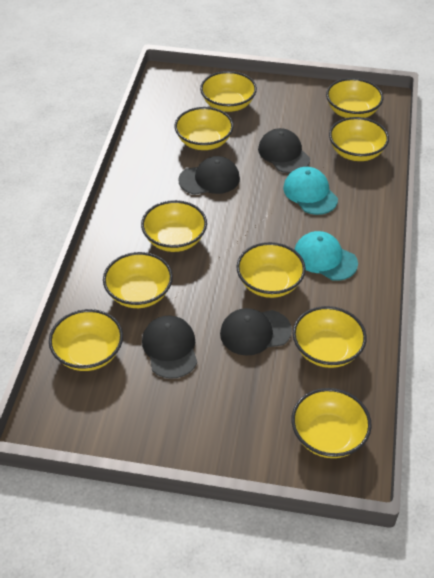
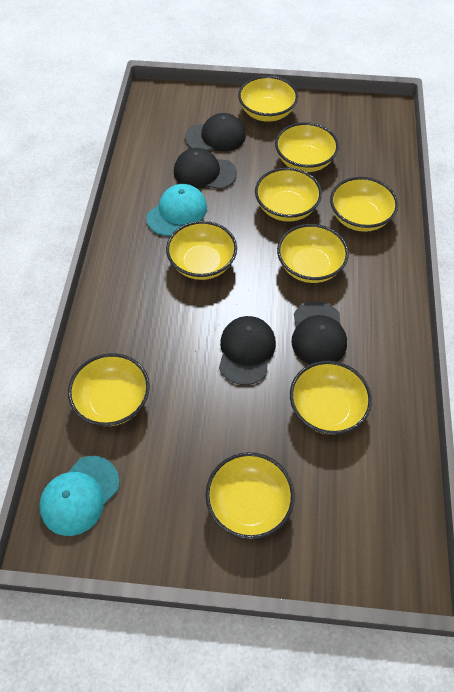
yellow bowl: 10 -> 9

